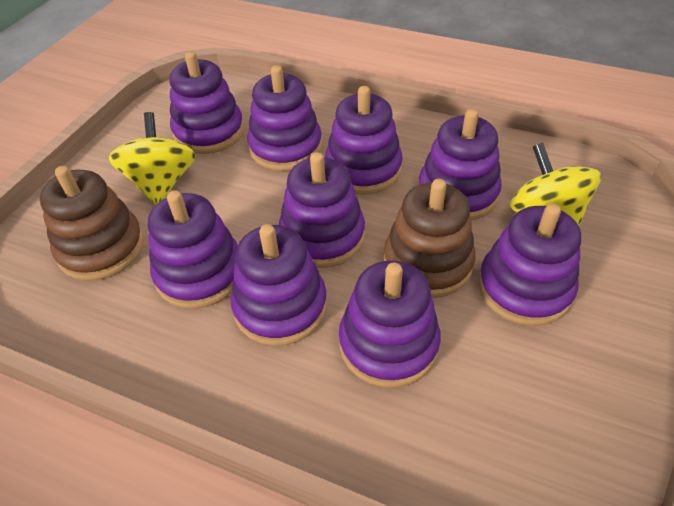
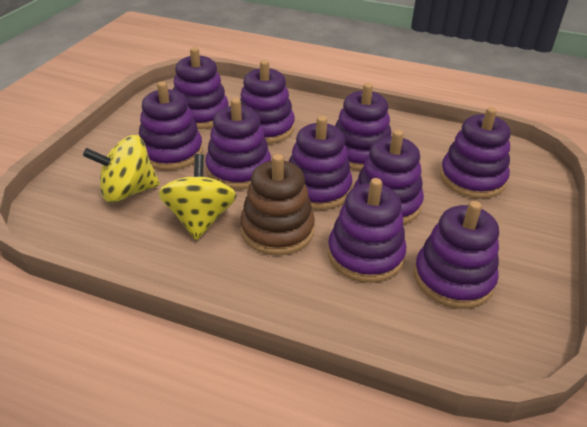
brown stacking toy: 2 -> 1
purple stacking toy: 9 -> 10

